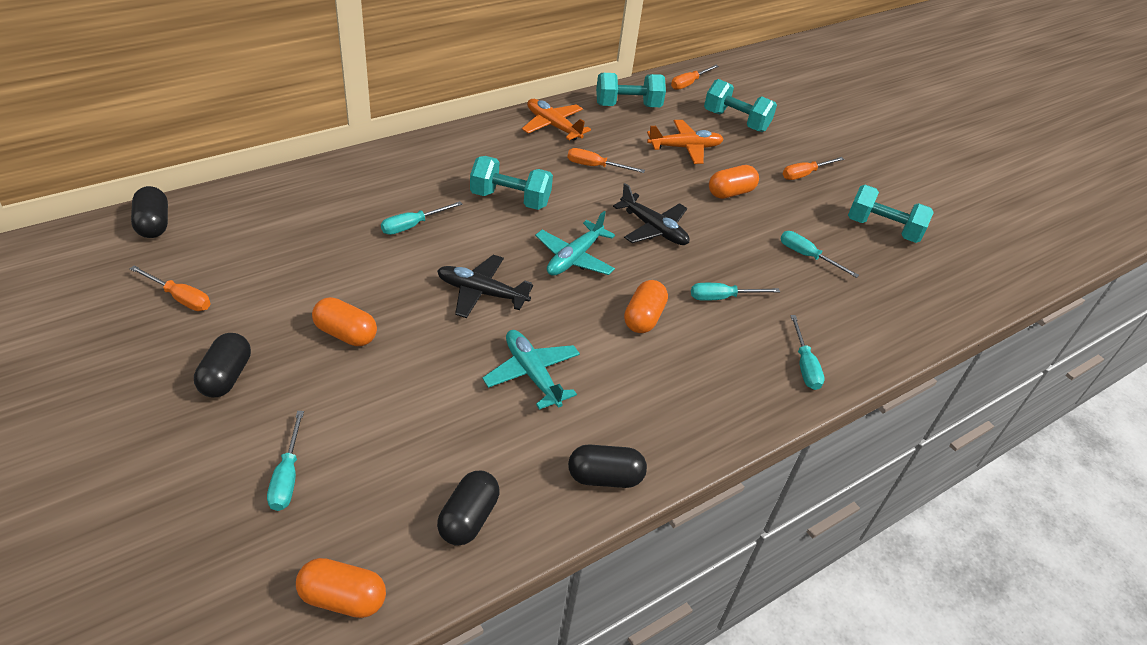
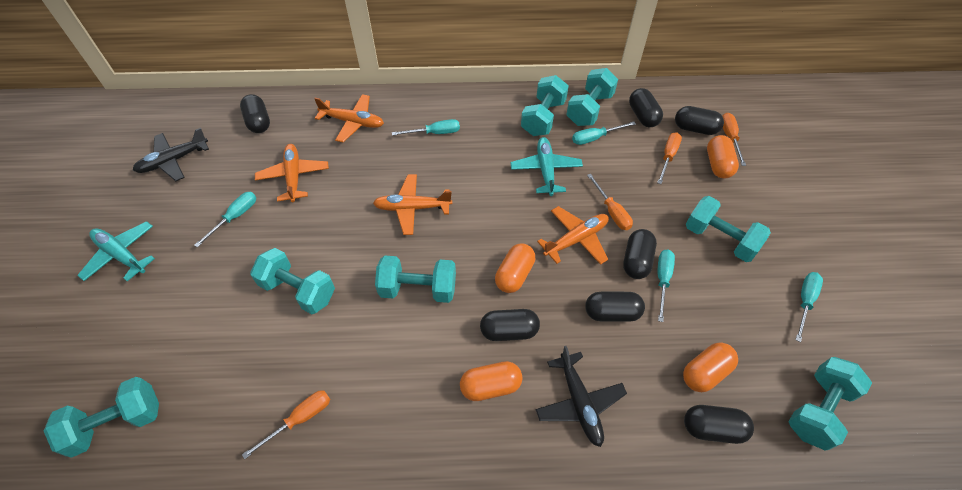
black capsule: 4 -> 7
orange plane: 2 -> 4
turquoise dumbbell: 4 -> 7

